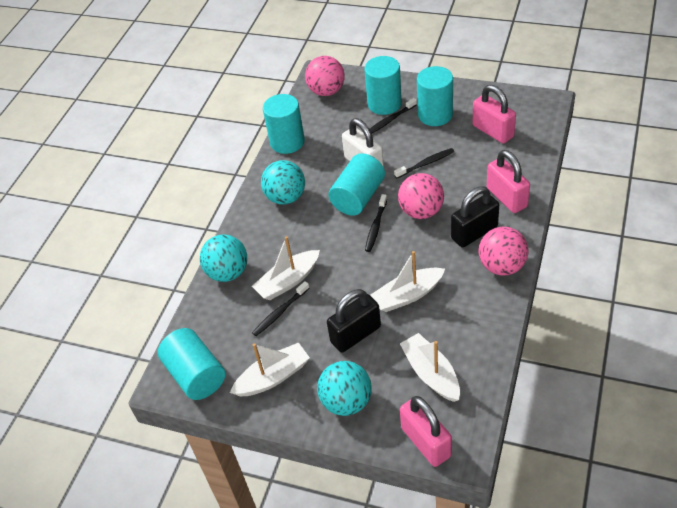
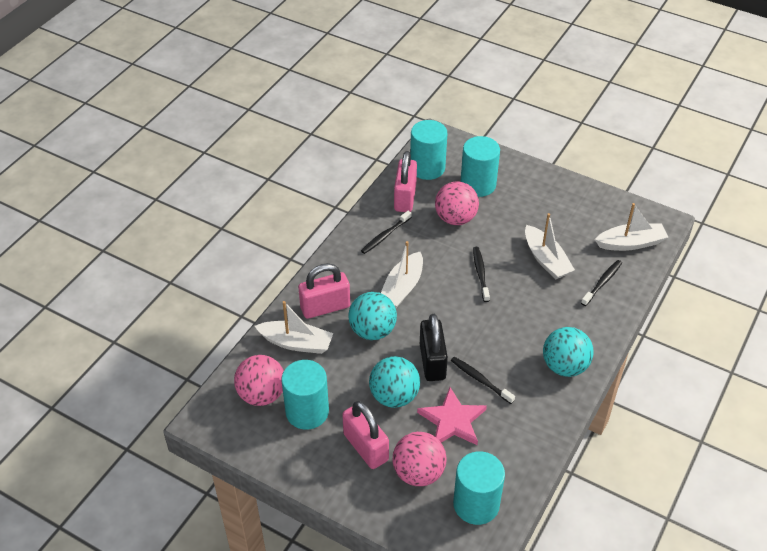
black padlock: 2 -> 1
pink star: 0 -> 1
turquoise cylinder: 5 -> 4
white padlock: 1 -> 0

